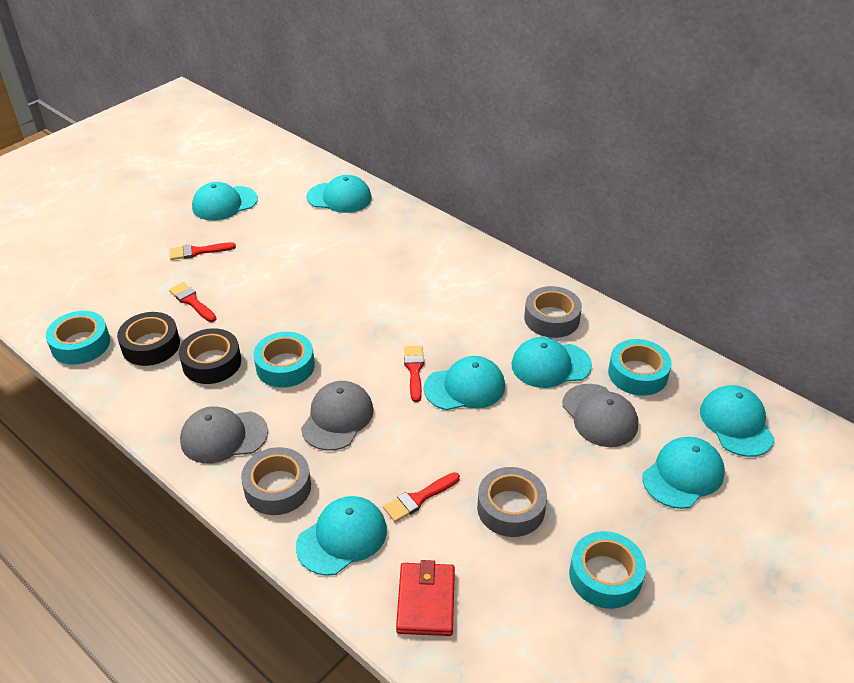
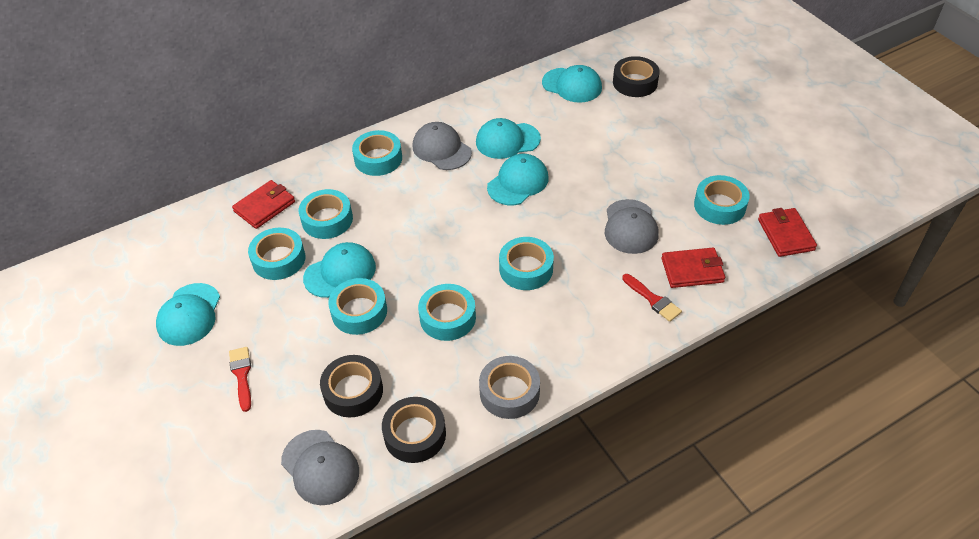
black tape: 2 -> 3
grey tape: 3 -> 1
red brush: 4 -> 2
red wallet: 1 -> 3
turquoise cap: 7 -> 5
turquoise tape: 4 -> 7

